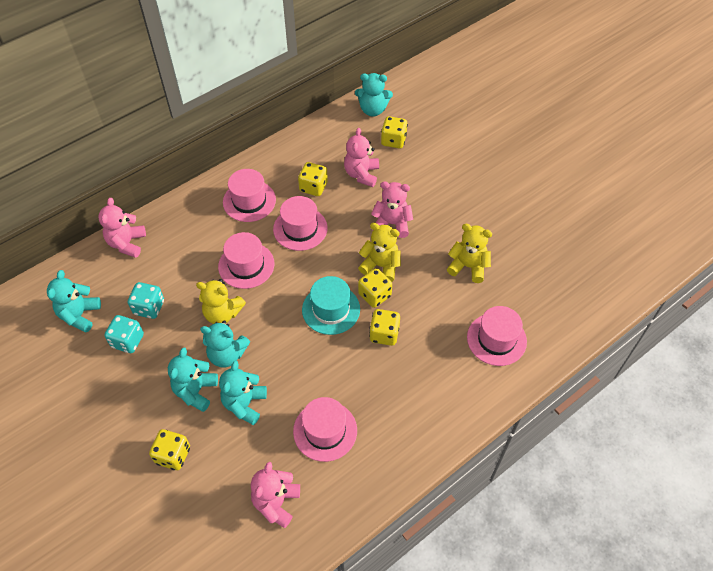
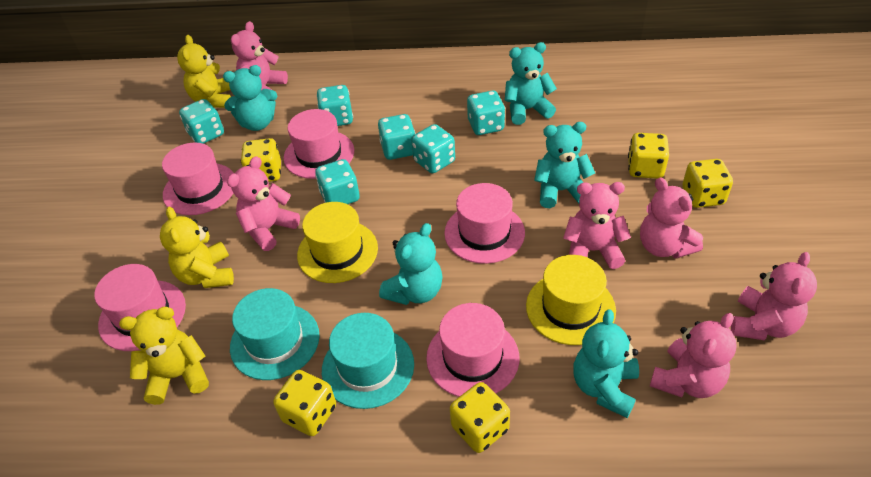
pink teddy bear: 4 -> 6
turquoise dice: 2 -> 6
turquoise hat: 1 -> 2
yellow hat: 0 -> 2

